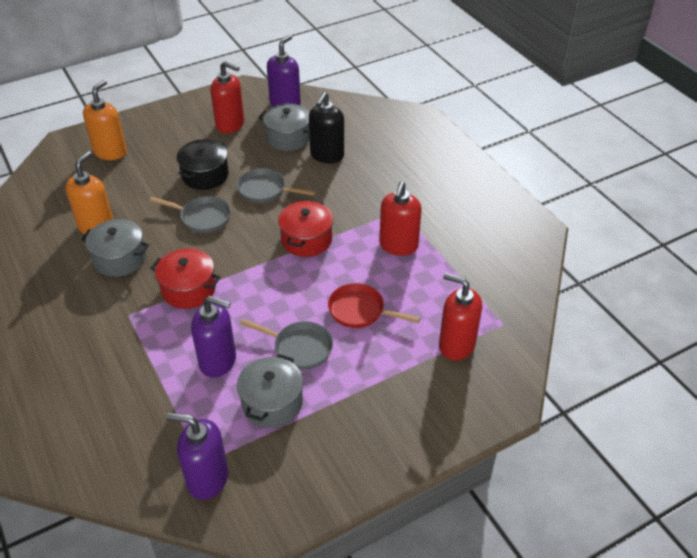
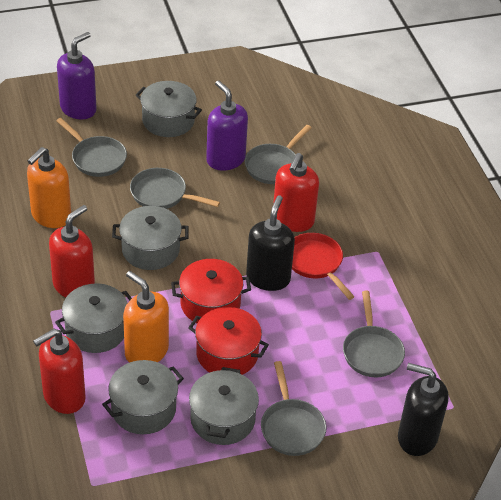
black pot: 1 -> 0
black soap dispenser: 1 -> 2
grey pan: 3 -> 5
grey pot: 3 -> 5
purple soap dispenser: 3 -> 2

